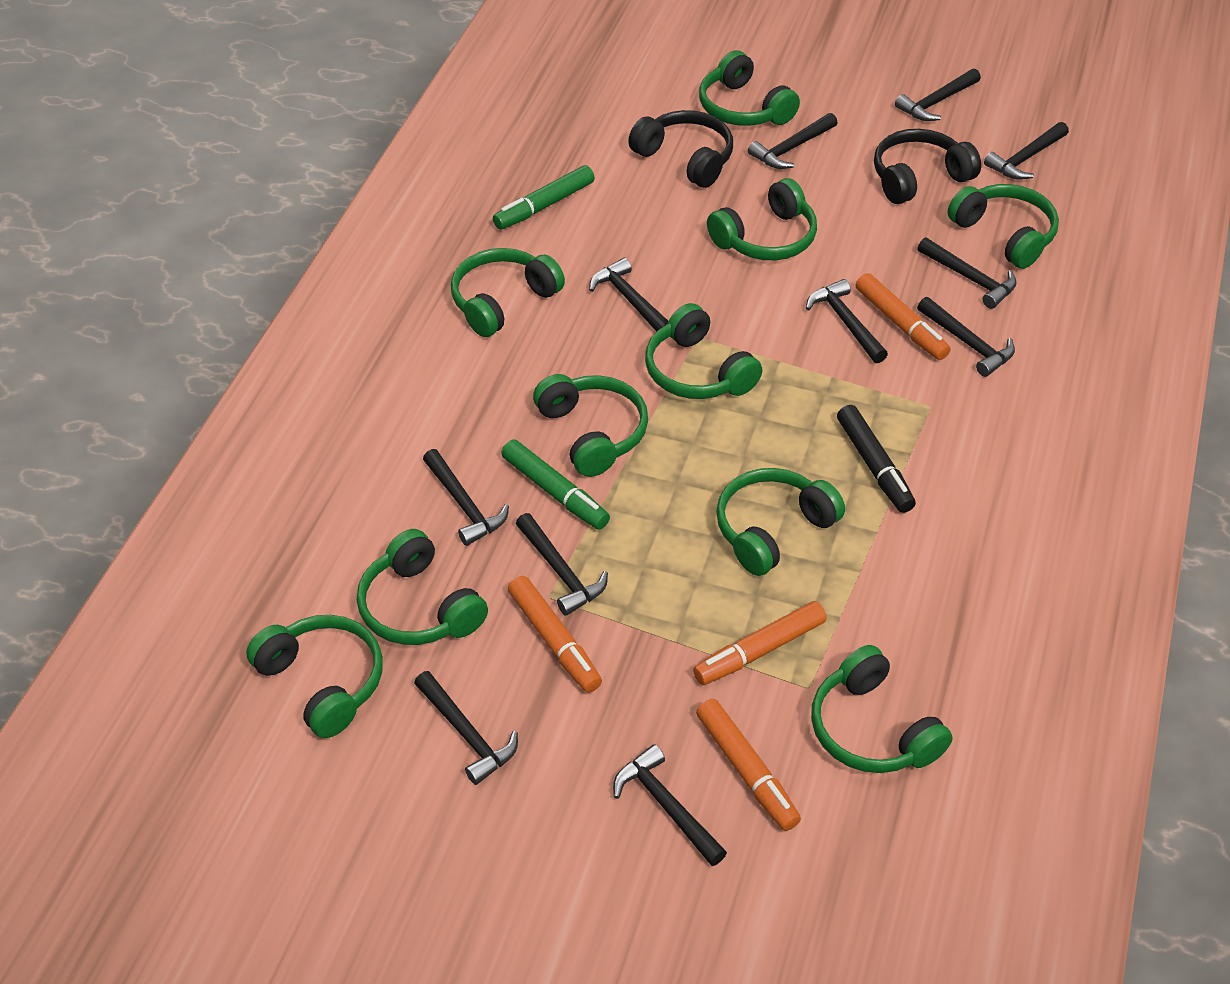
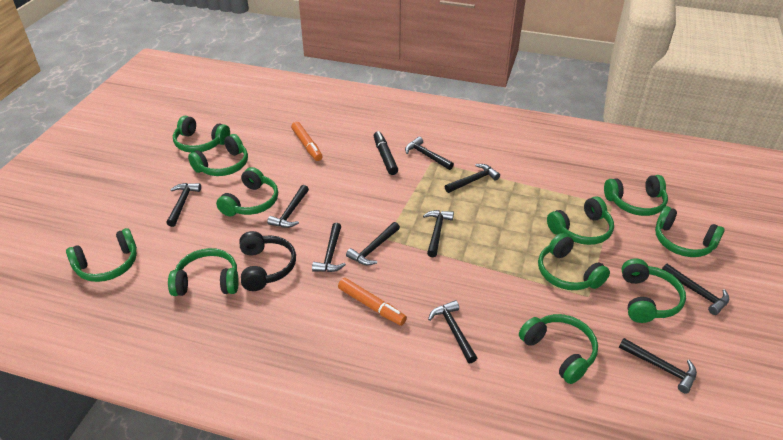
black hammer: 11 -> 10
black headphones: 2 -> 1
green headphones: 10 -> 11
green marker: 2 -> 0
orange marker: 4 -> 2

